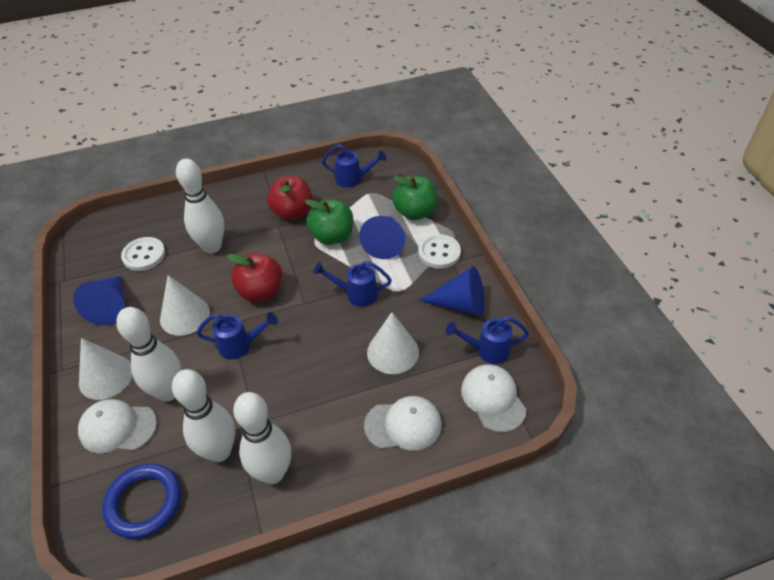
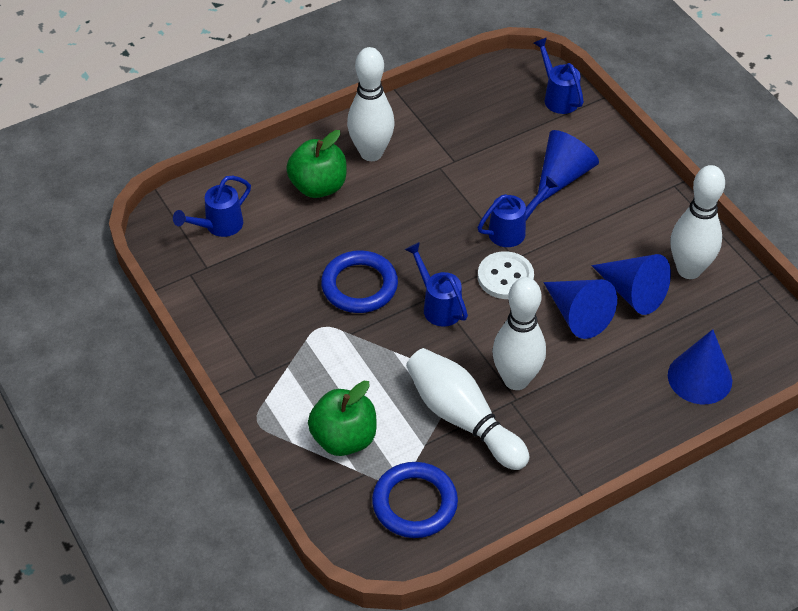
blue cone: 3 -> 4
blue ring: 1 -> 2
red apple: 2 -> 0
white button: 2 -> 1
white cap: 3 -> 0
white cone: 3 -> 0

